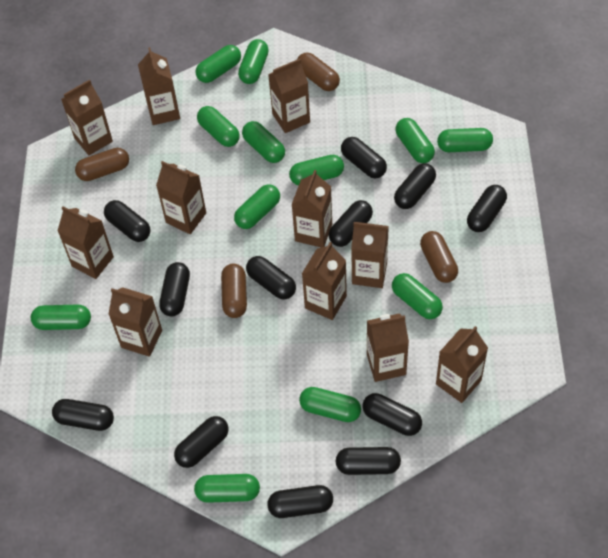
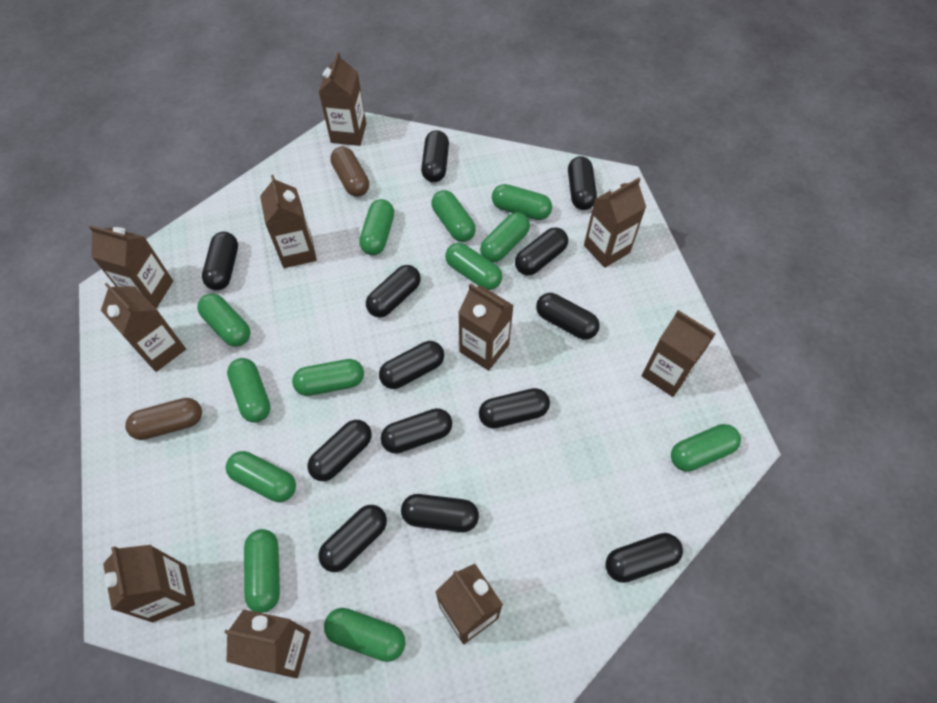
black capsule: 12 -> 13
brown capsule: 4 -> 2
brown carton: 11 -> 10

